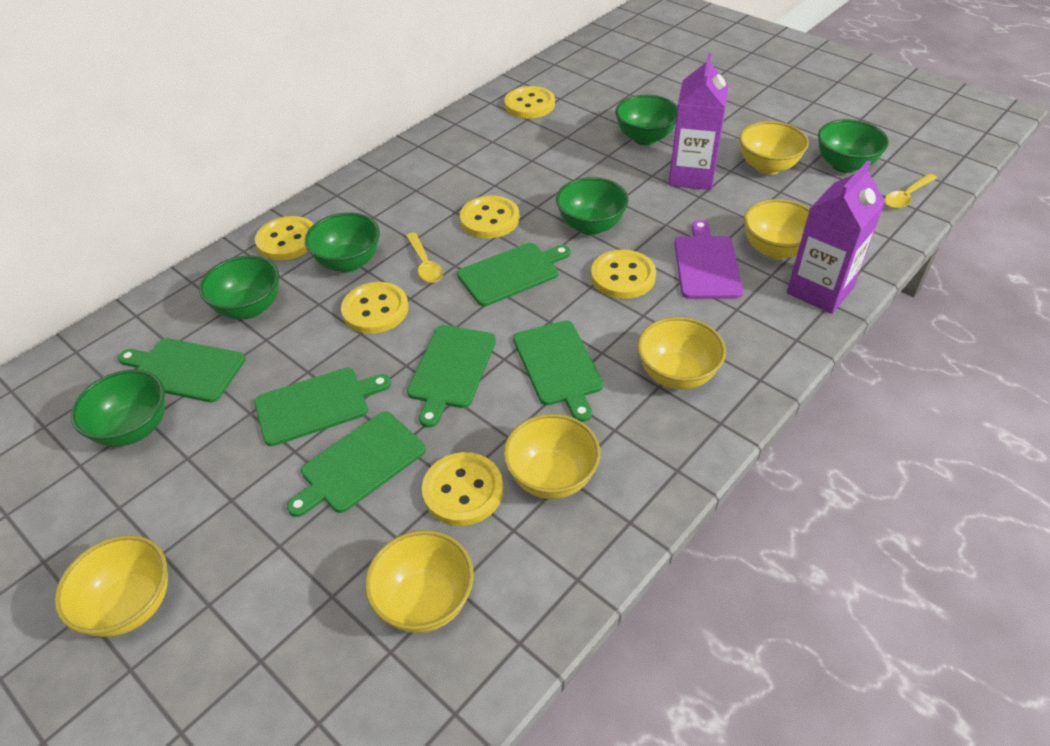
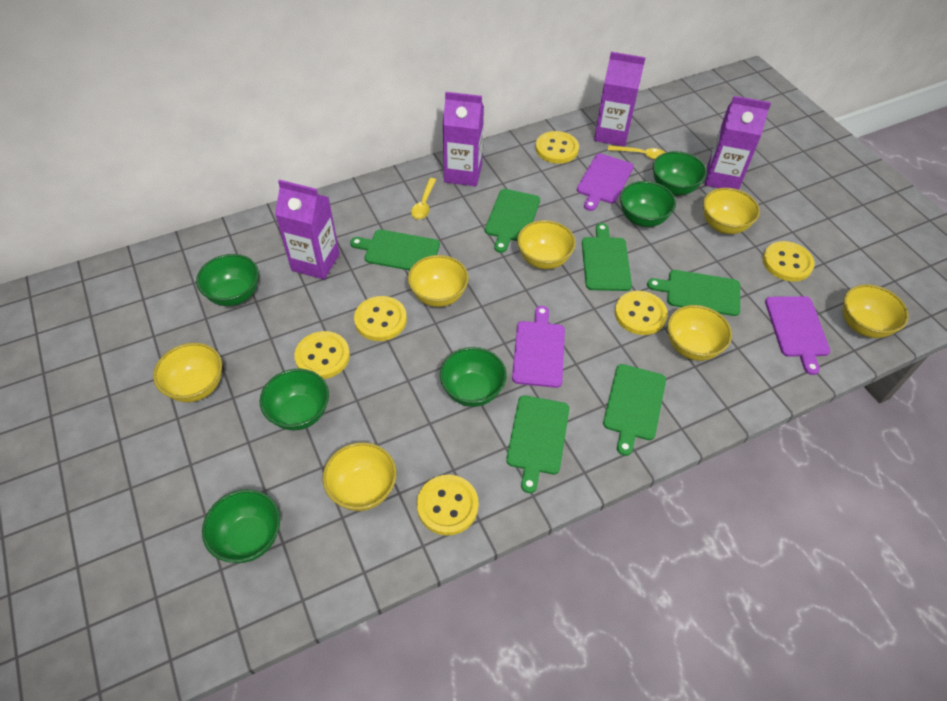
purple carton: 2 -> 4
purple cutting board: 1 -> 3
yellow bowl: 6 -> 7

